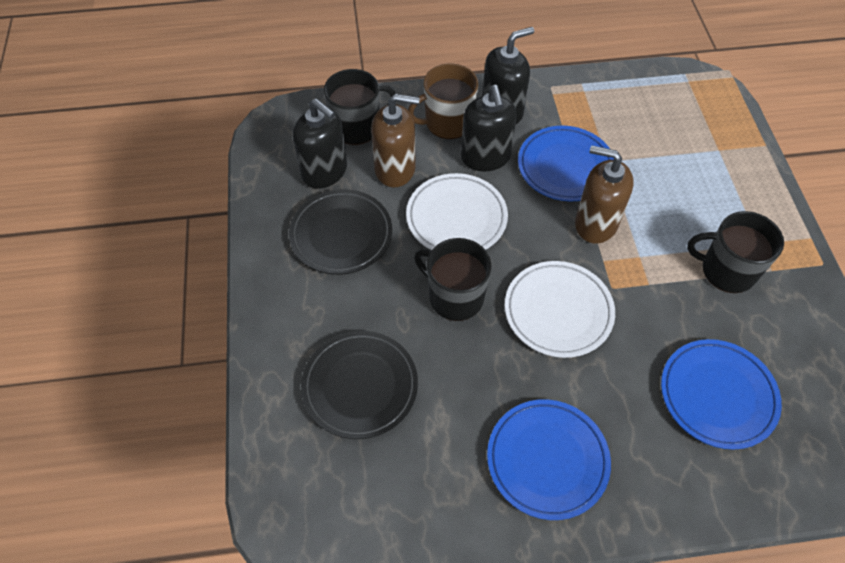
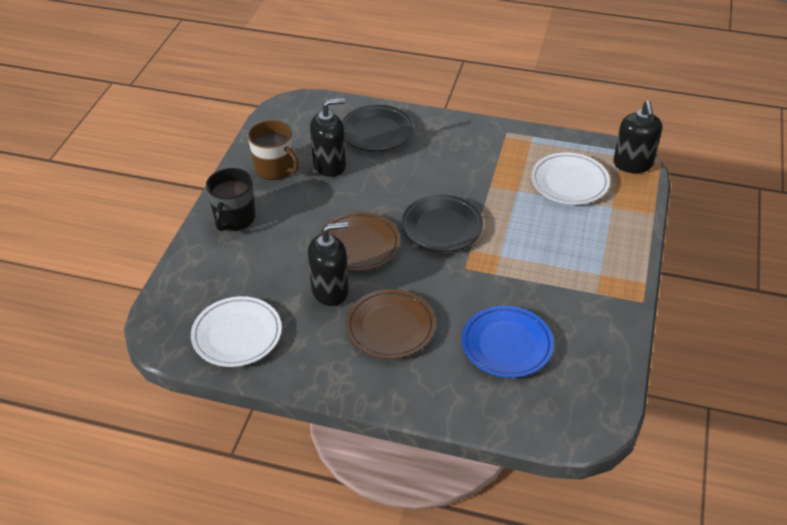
black mug: 3 -> 1
blue plate: 3 -> 1
brown plate: 0 -> 2
brown soap dispenser: 2 -> 0

